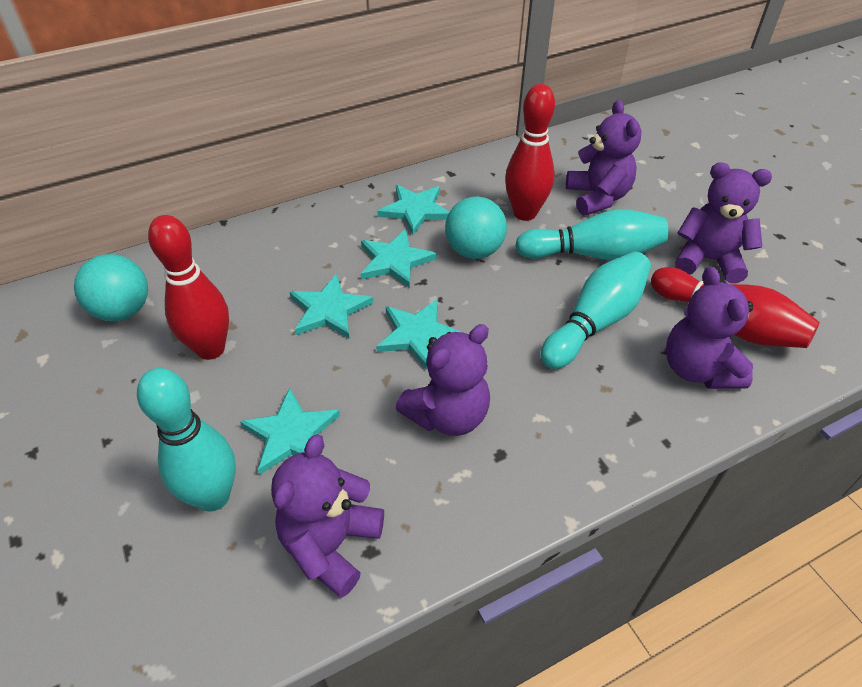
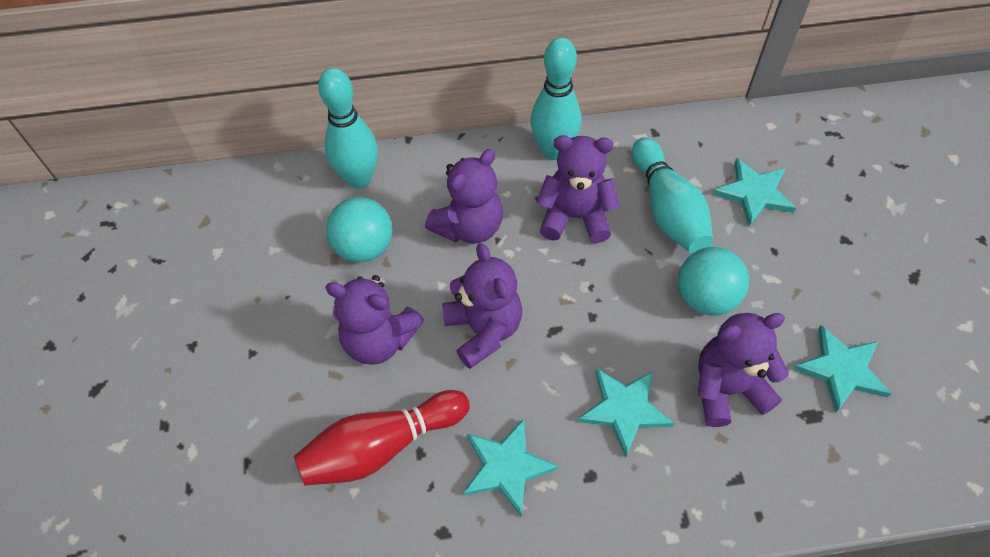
red bowling pin: 3 -> 1
turquoise star: 5 -> 4

